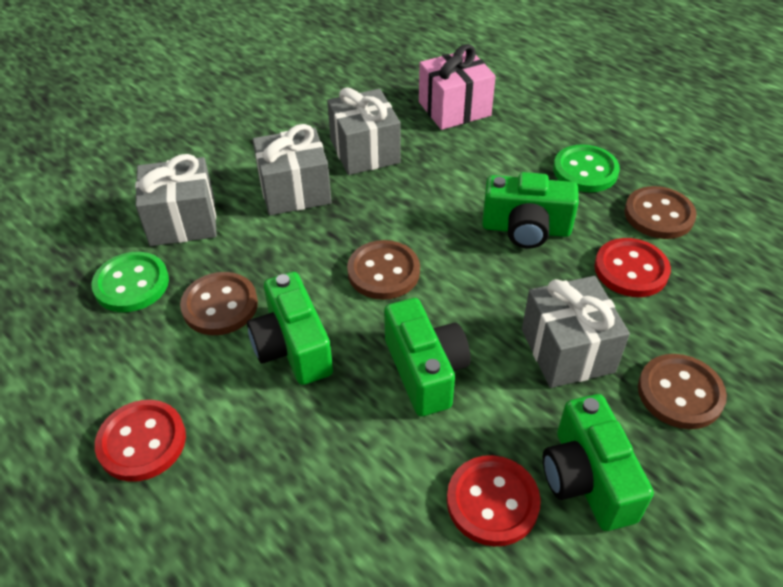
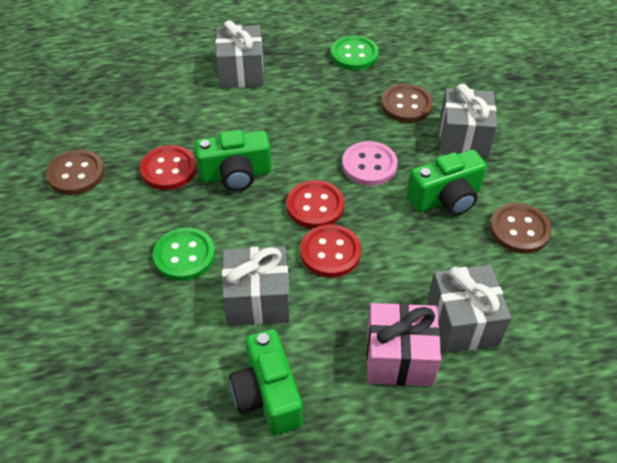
brown button: 4 -> 3
green camera: 4 -> 3
pink button: 0 -> 1

